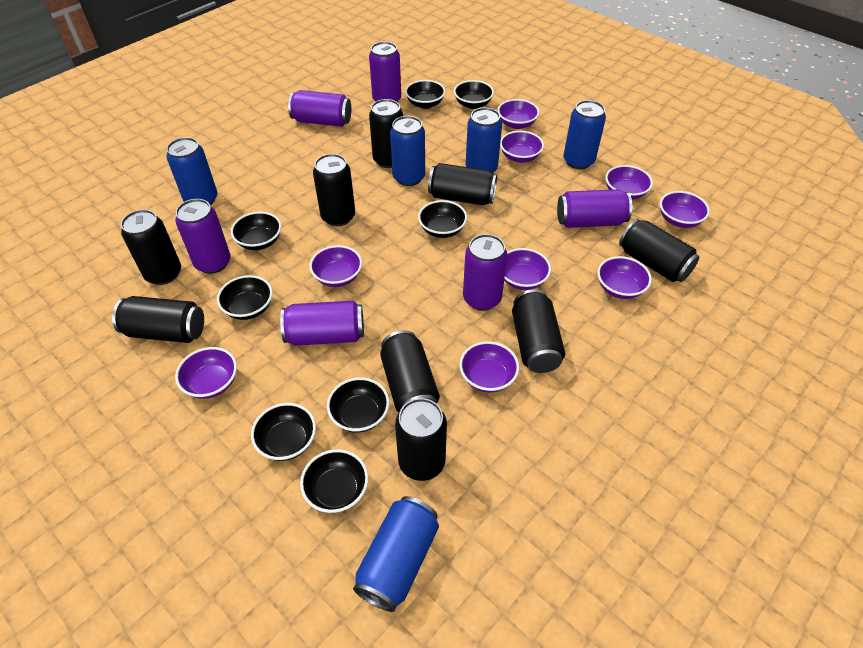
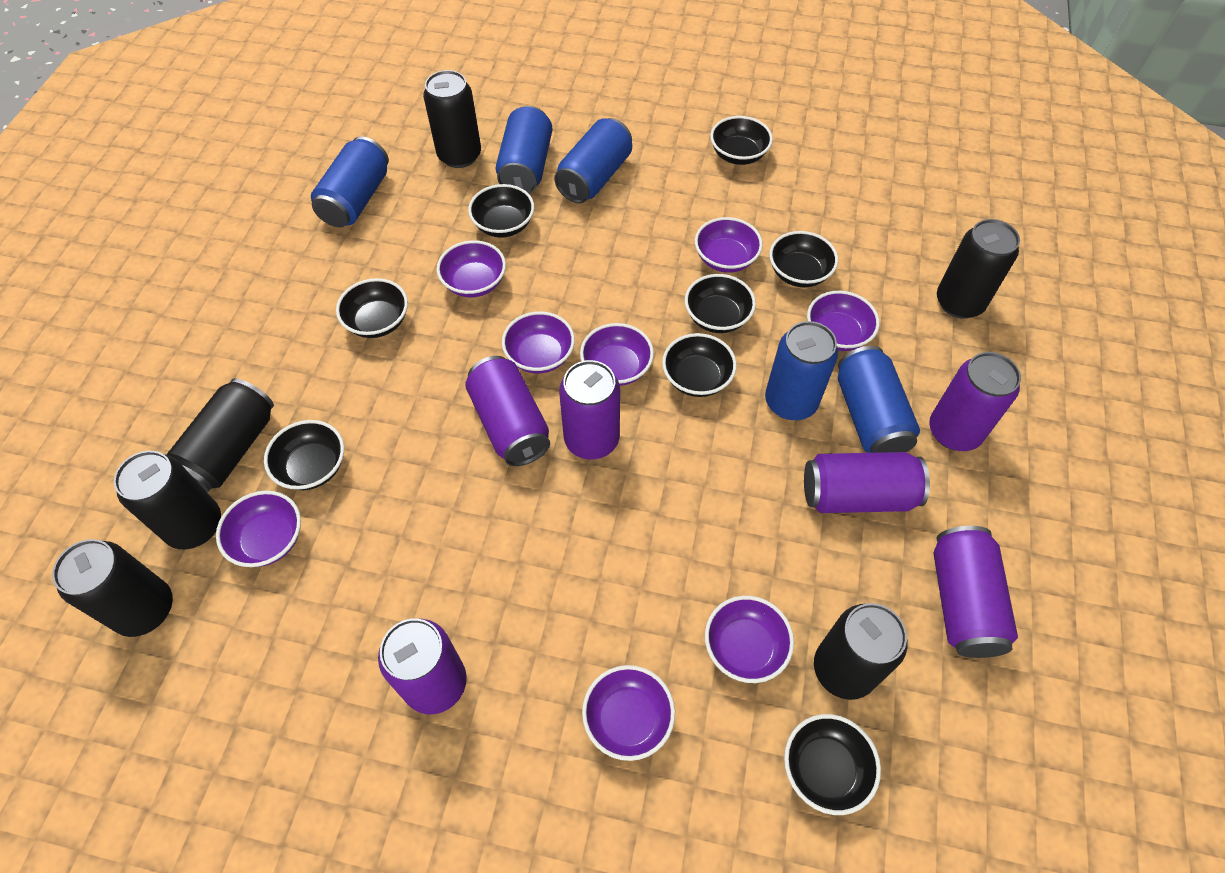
black can: 9 -> 6
purple bowl: 9 -> 8

